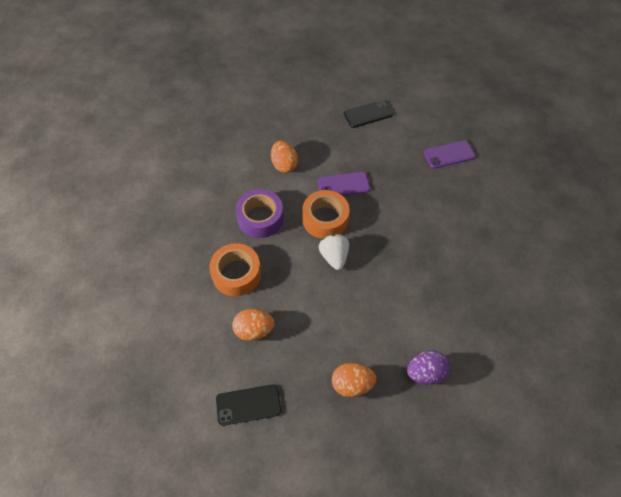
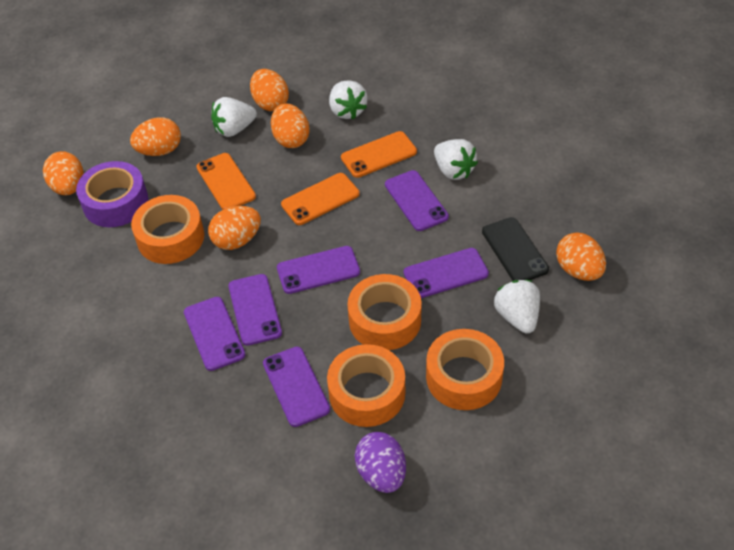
black phone: 2 -> 1
orange egg: 3 -> 6
orange phone: 0 -> 3
orange tape: 2 -> 4
purple phone: 2 -> 6
white strawberry: 1 -> 4

